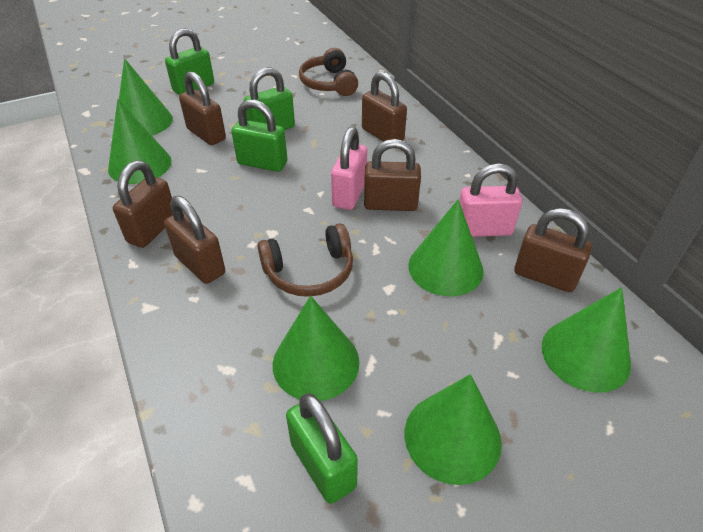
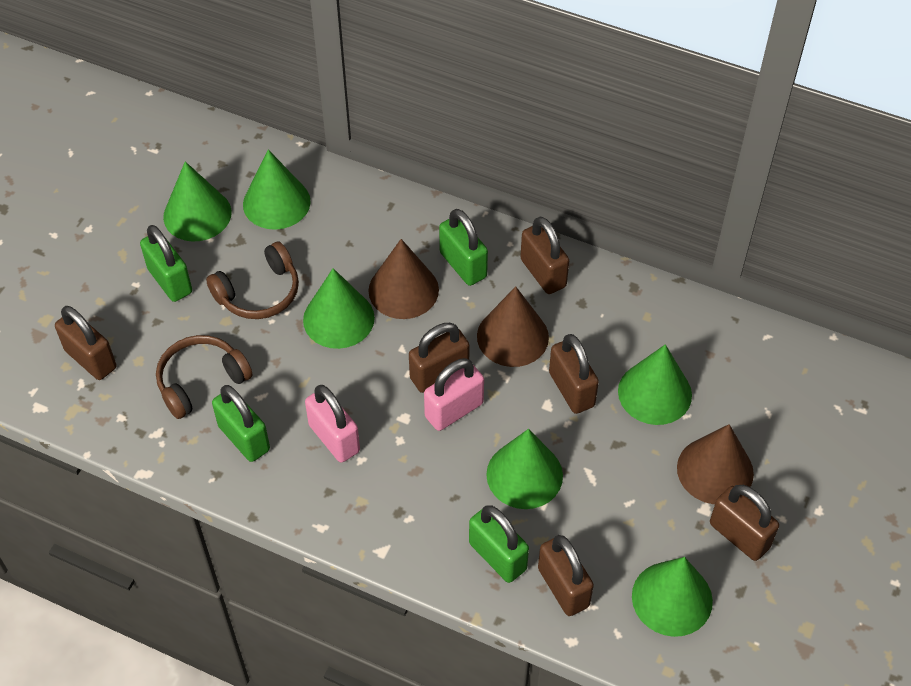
brown cone: 0 -> 3

